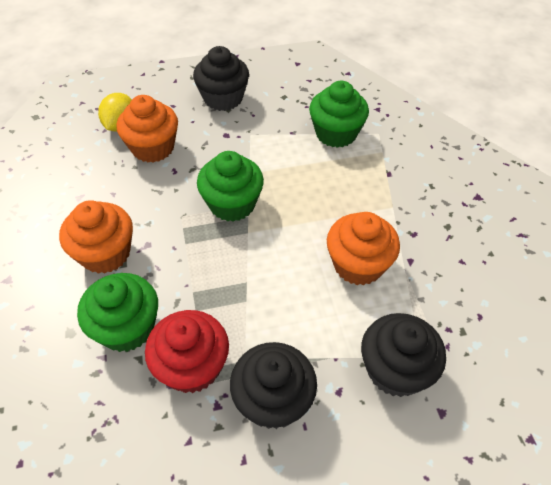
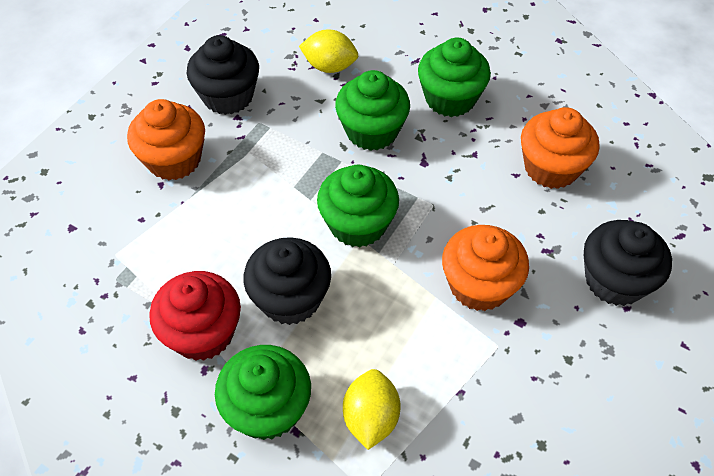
green cupcake: 3 -> 4
yellow lemon: 1 -> 2

